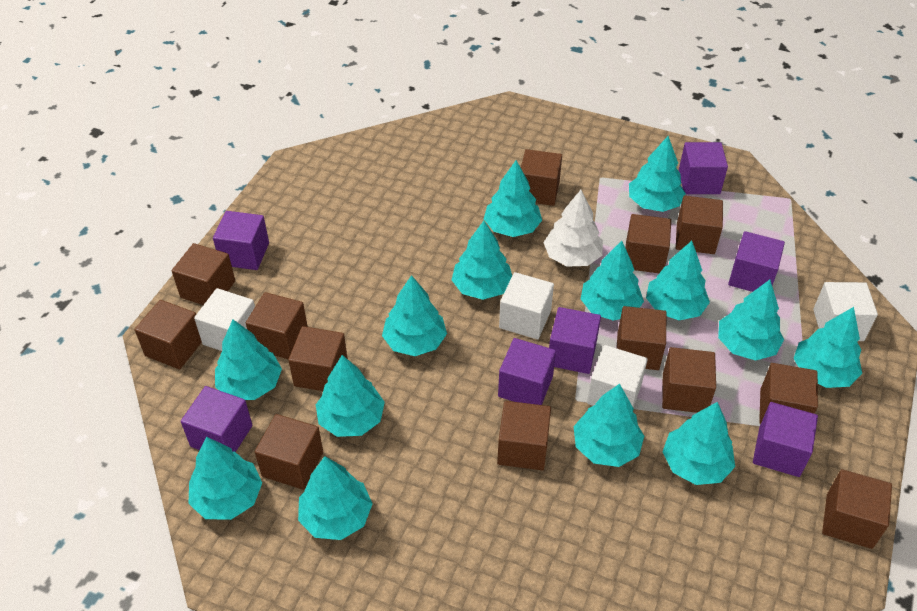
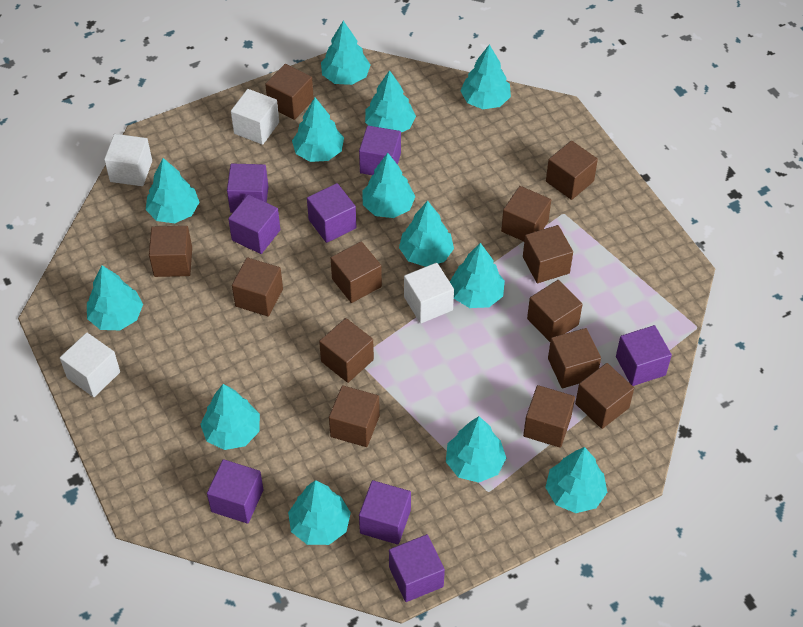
purple cube: 7 -> 8
turquoise tree: 14 -> 13
white tree: 1 -> 0

